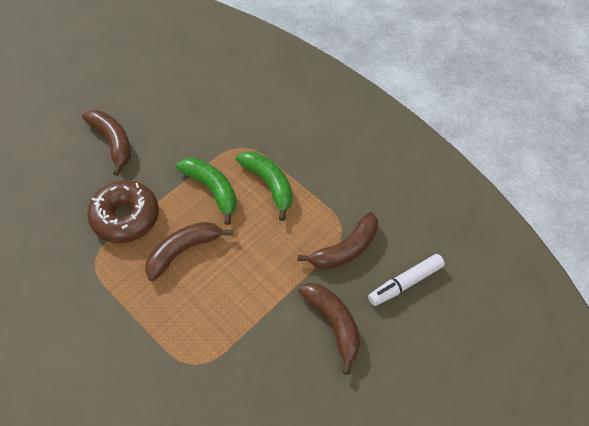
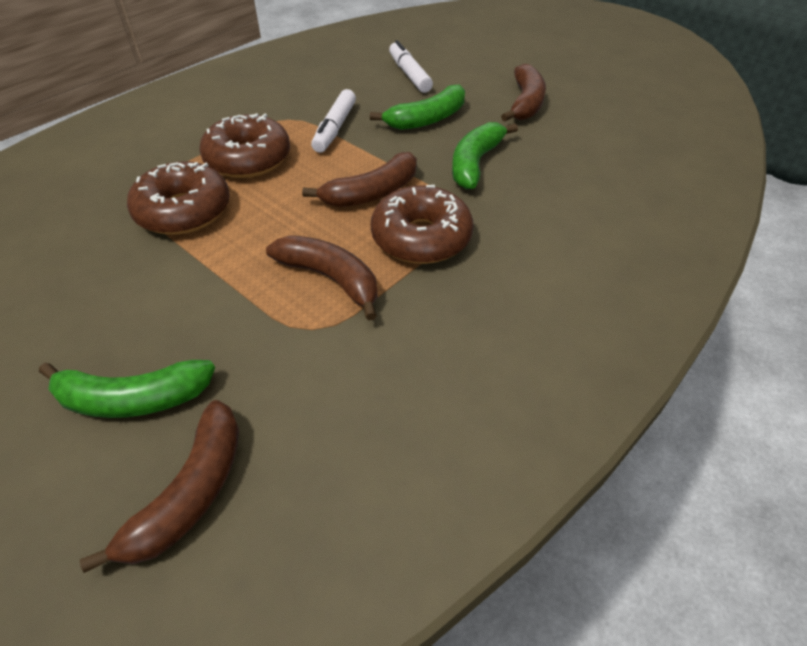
brown donut: 1 -> 3
green banana: 2 -> 3
white marker: 1 -> 2

